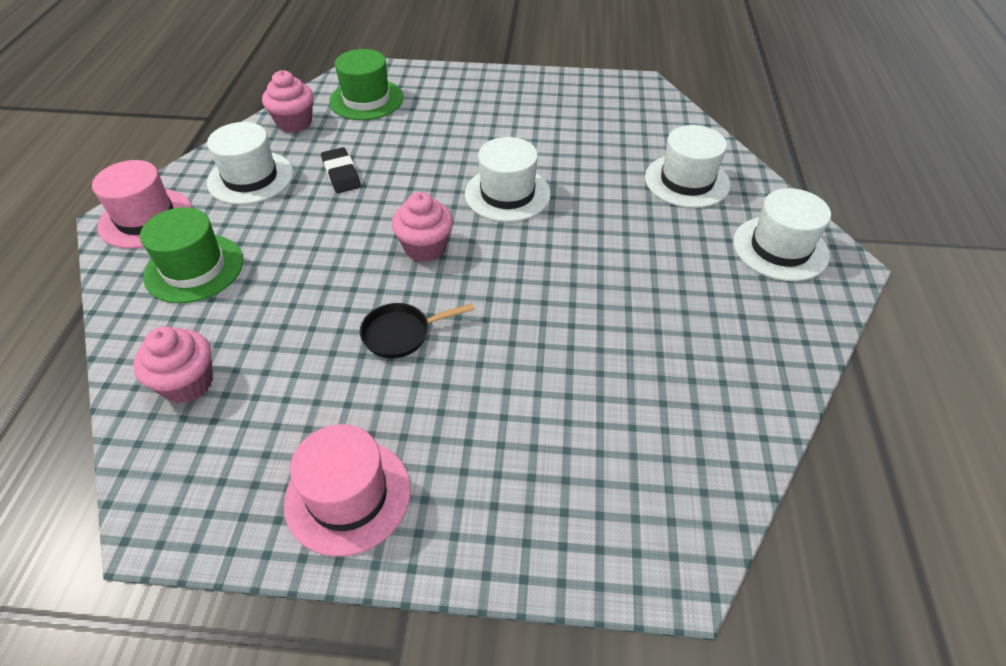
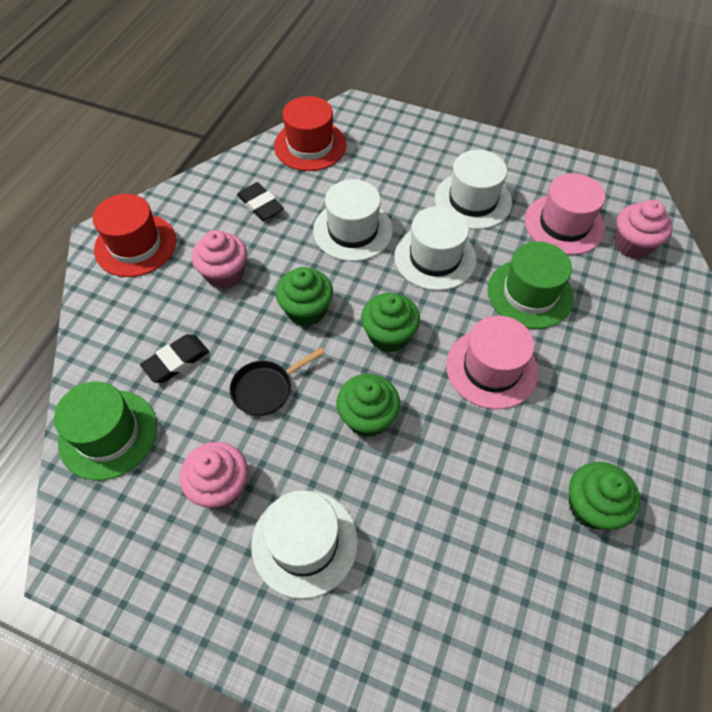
black eraser: 1 -> 2
green cupcake: 0 -> 4
red hat: 0 -> 2

